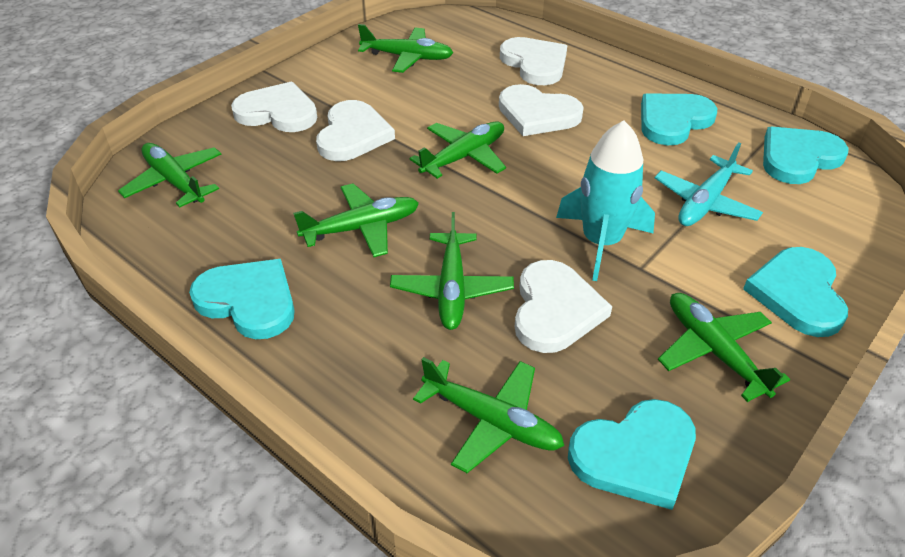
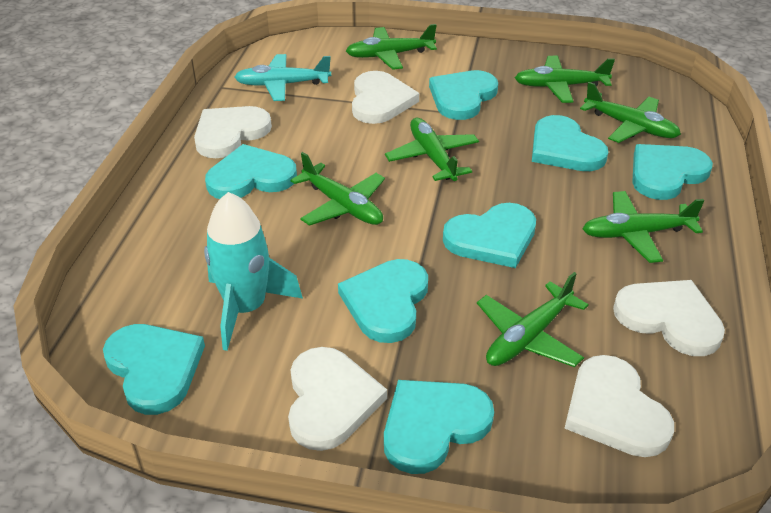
turquoise heart: 5 -> 8

